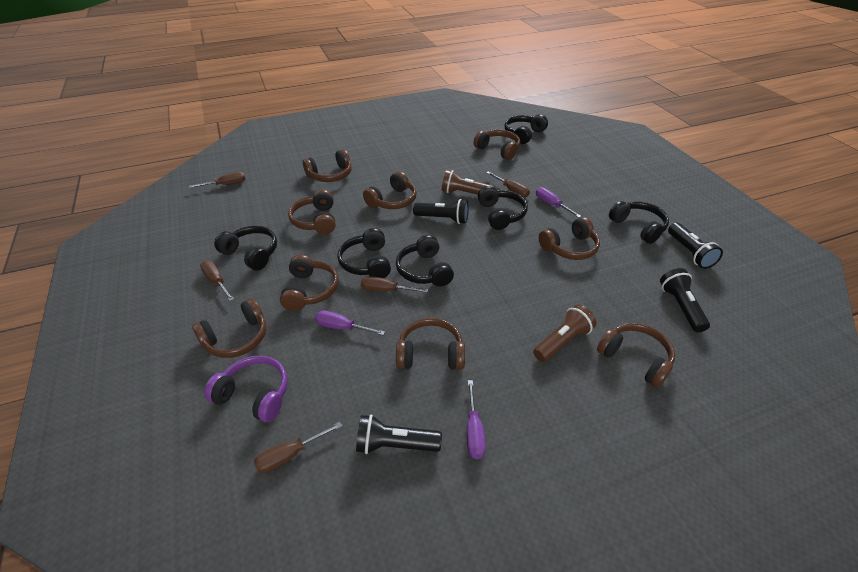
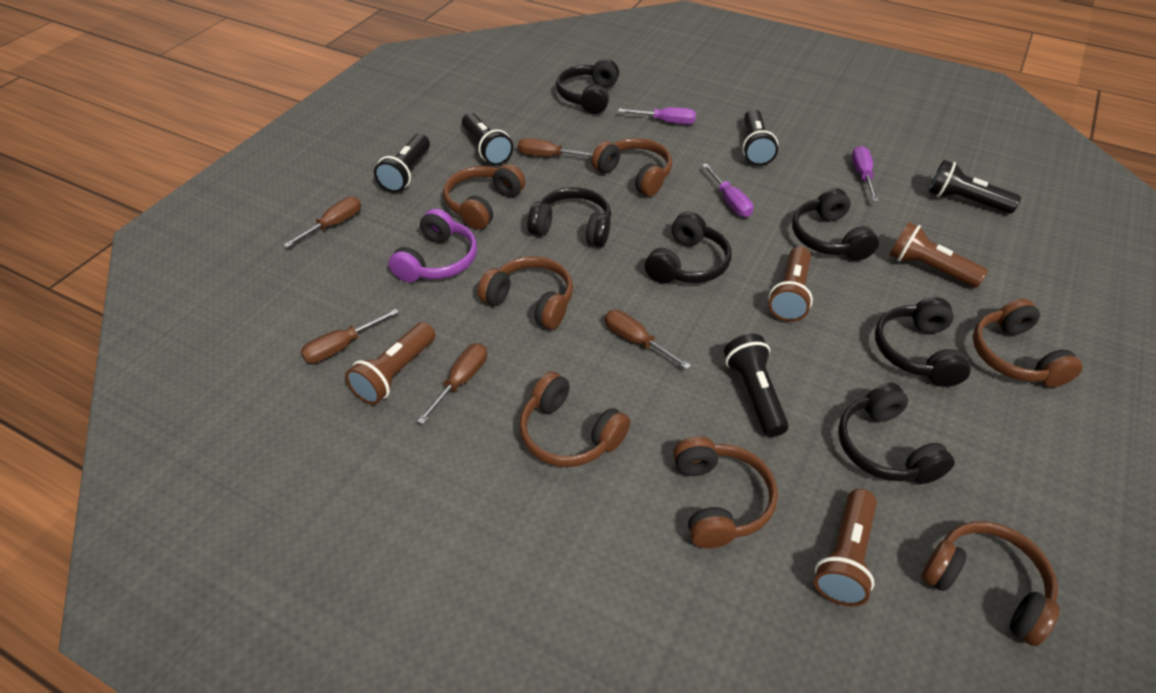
black flashlight: 4 -> 5
brown flashlight: 2 -> 4
brown headphones: 9 -> 7

